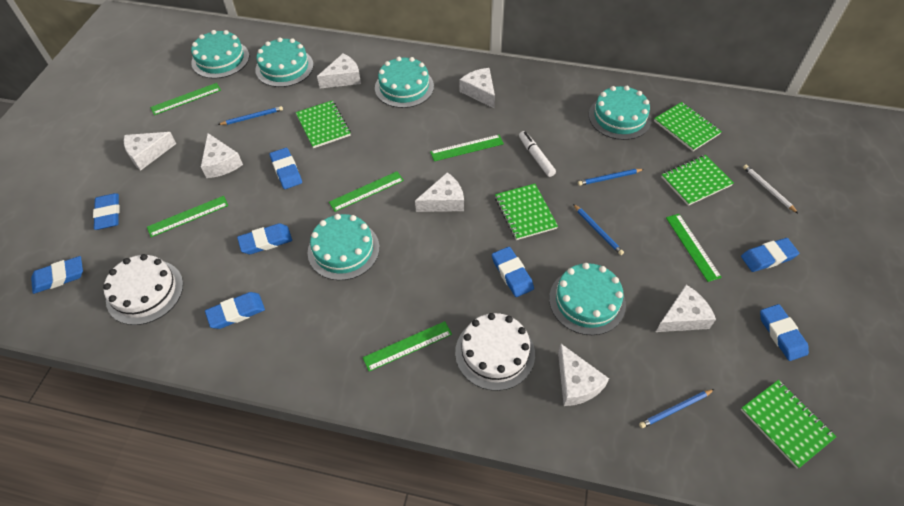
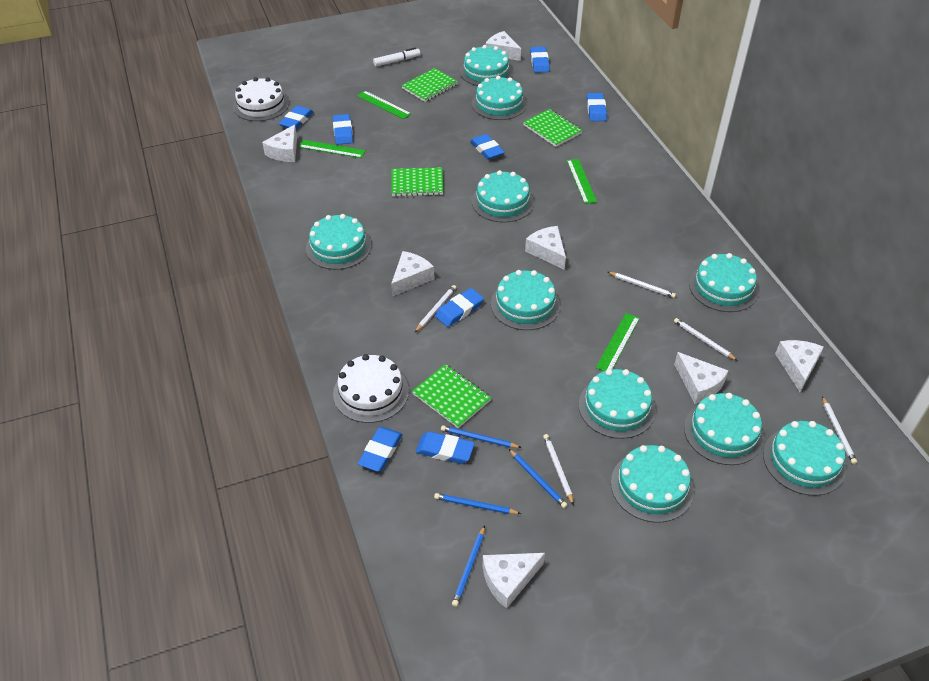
green notebook: 5 -> 4
green ruler: 6 -> 4
turquoise cake: 6 -> 10
white pencil: 1 -> 5

